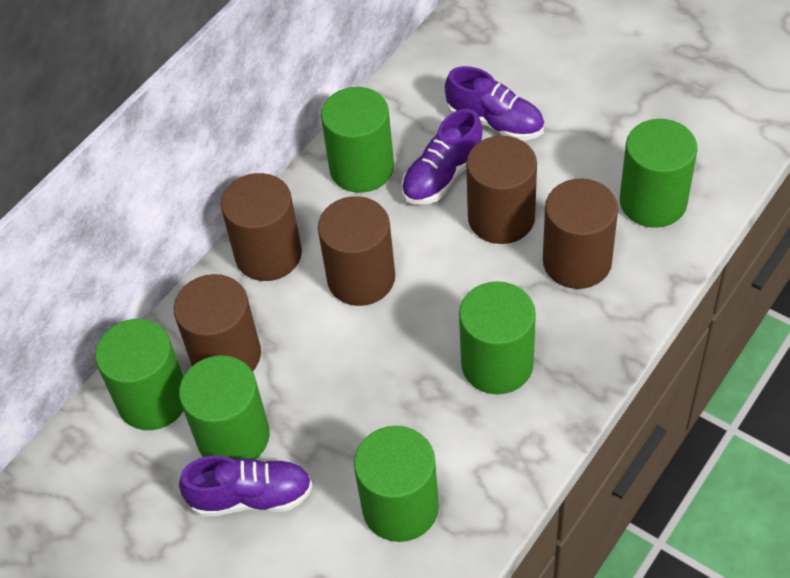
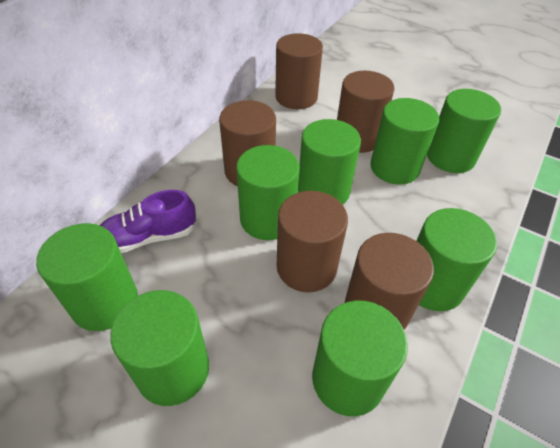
green cylinder: 6 -> 8
purple shoe: 3 -> 1

